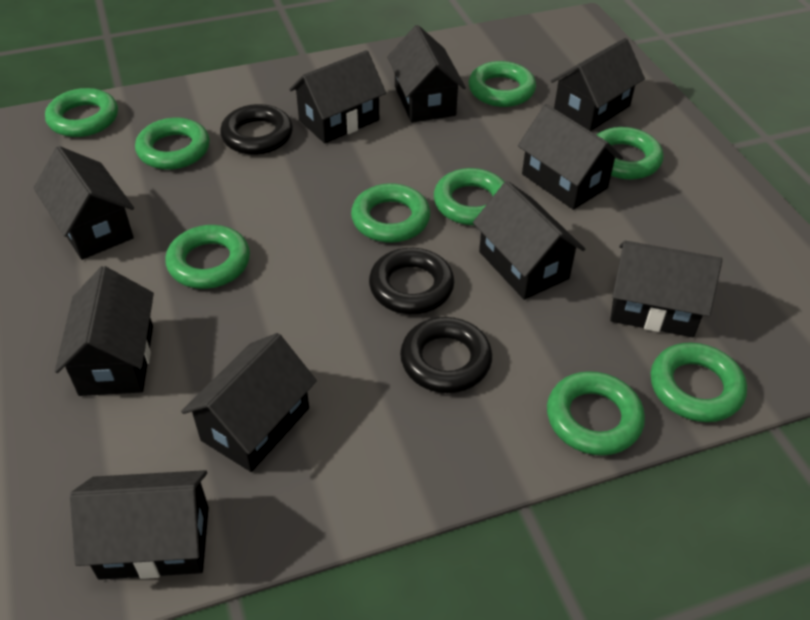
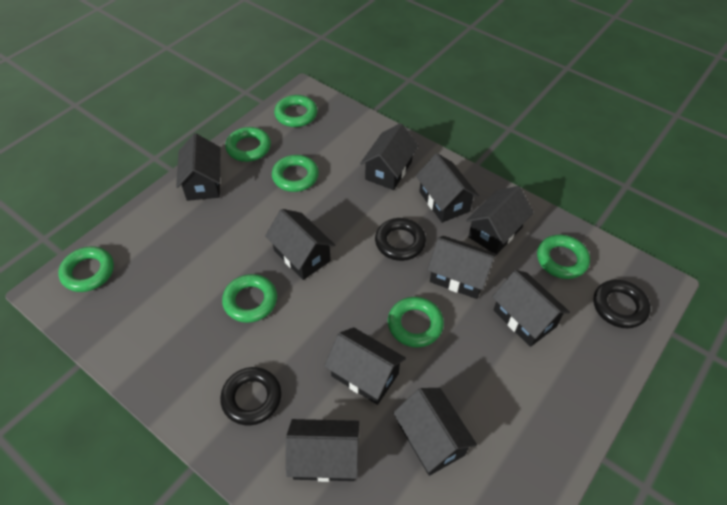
green ring: 9 -> 7

